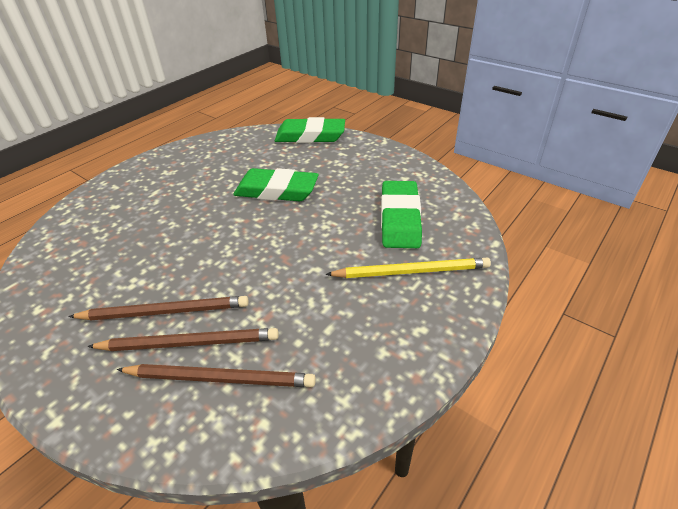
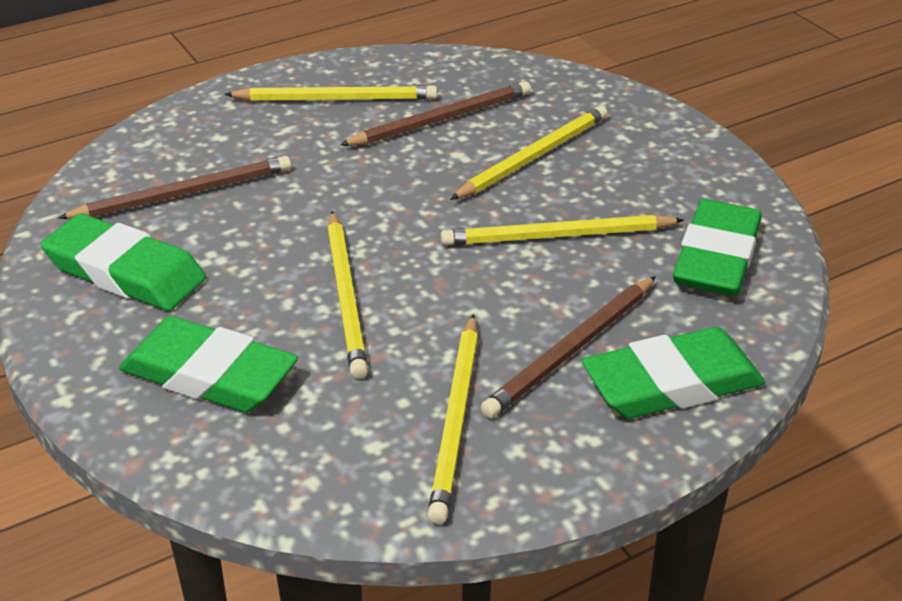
green eraser: 3 -> 4
yellow pencil: 1 -> 5

